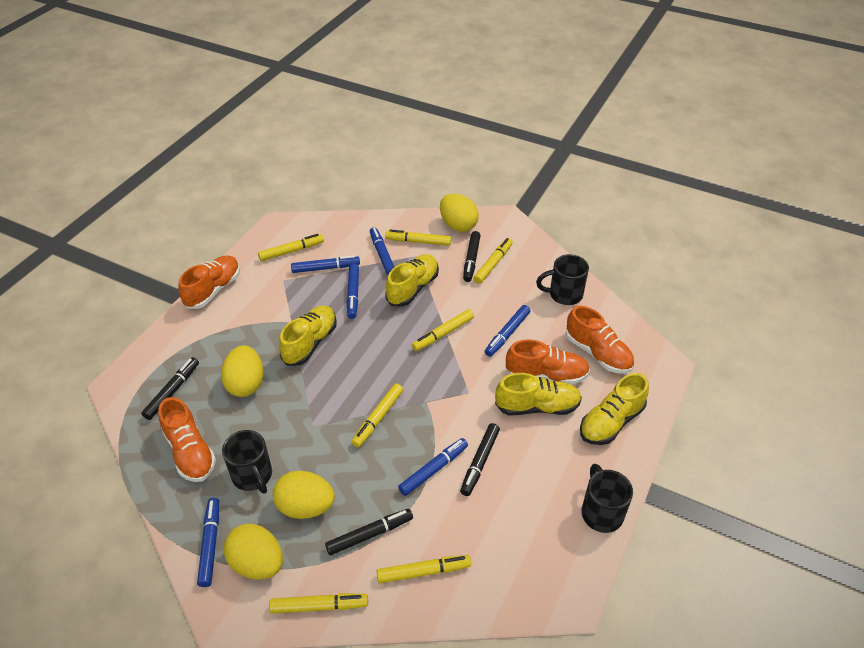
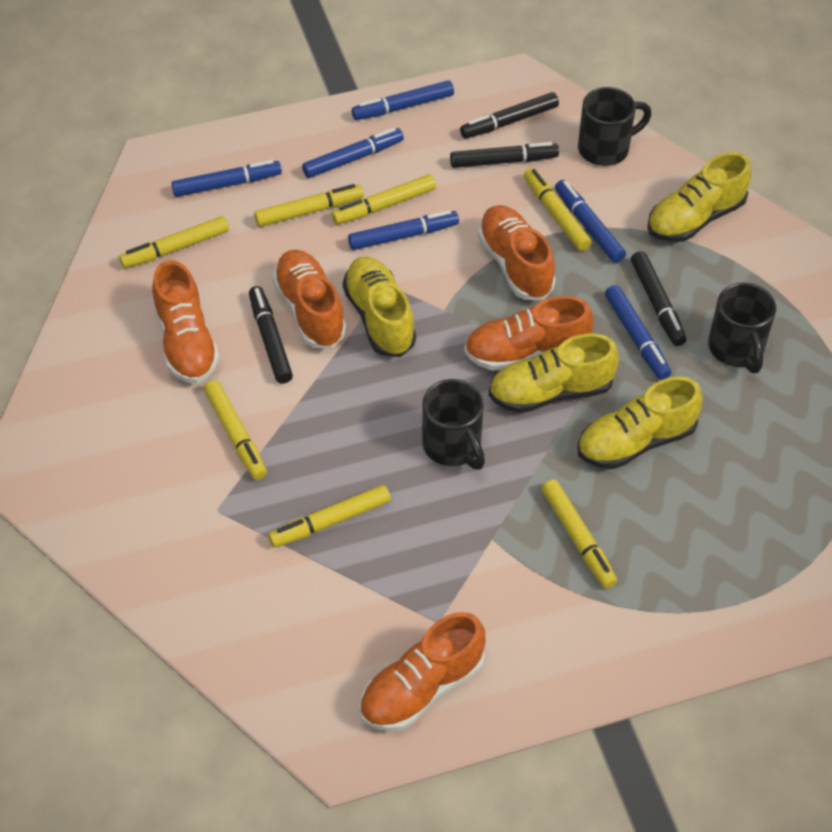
orange shoe: 4 -> 5
yellow egg: 4 -> 0

